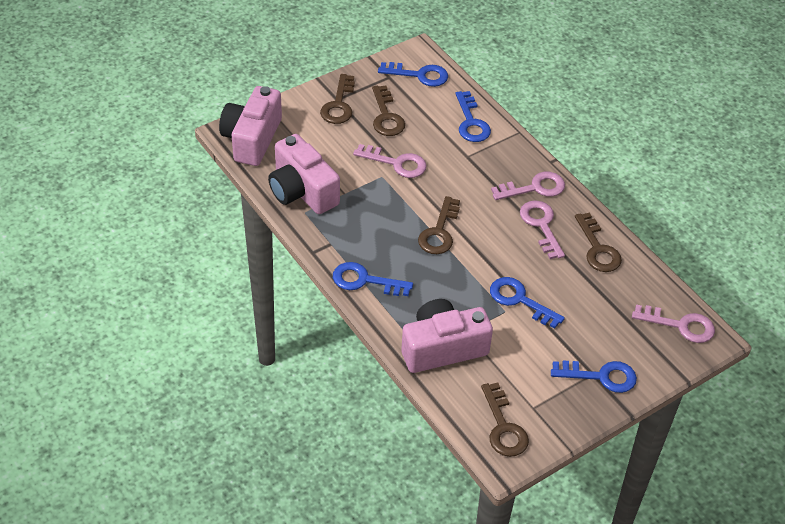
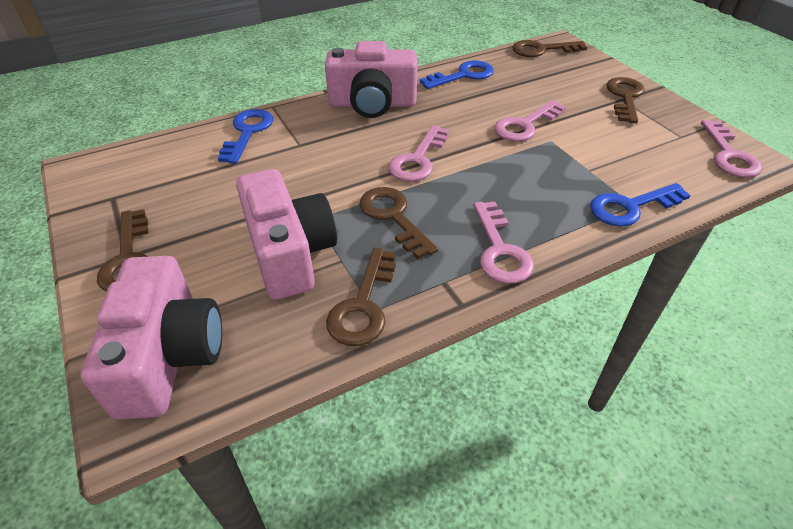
blue key: 5 -> 3

